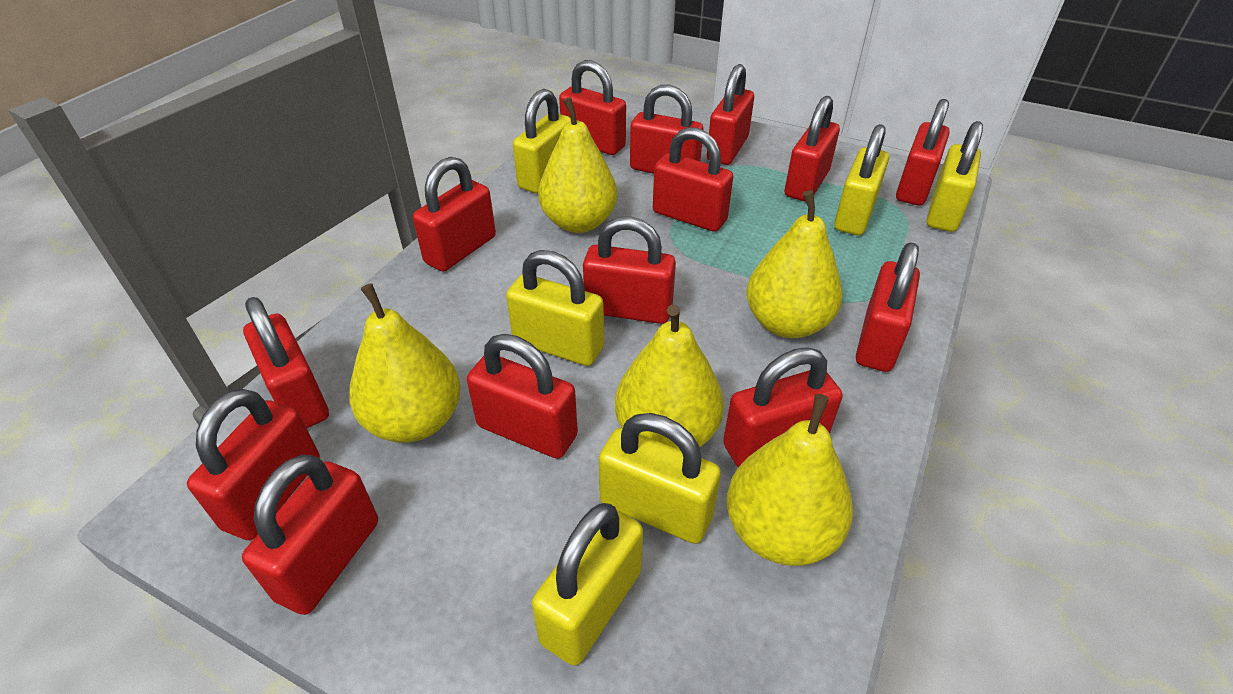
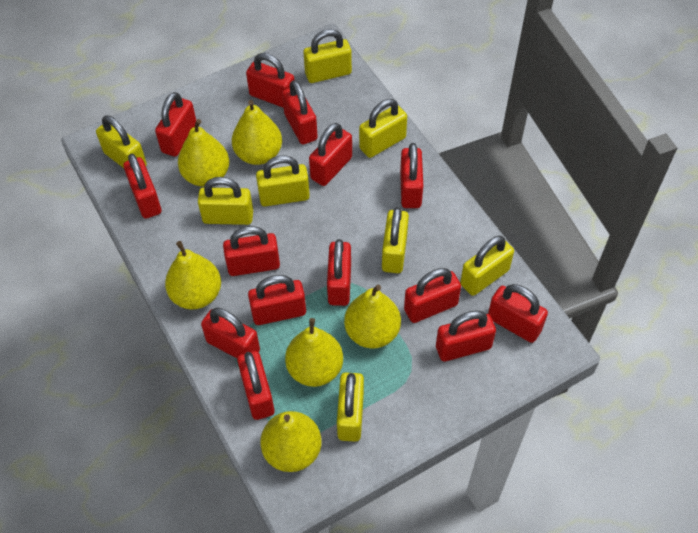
yellow padlock: 6 -> 8
yellow pear: 5 -> 6

